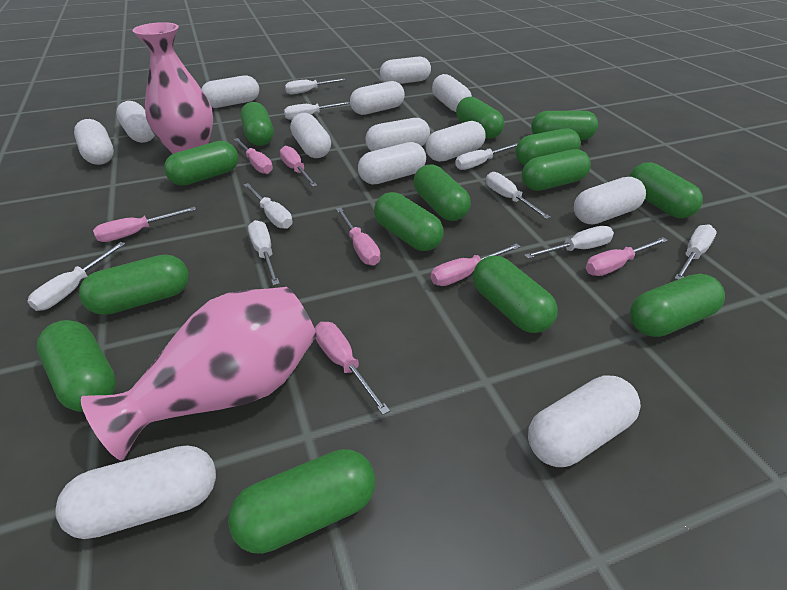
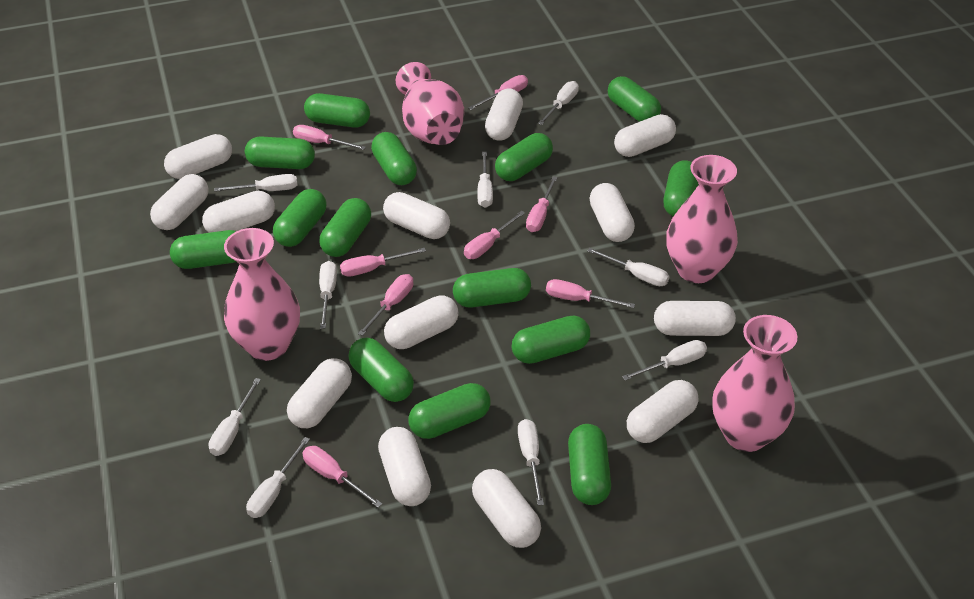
pink screwdriver: 7 -> 8
pink vase: 2 -> 4

